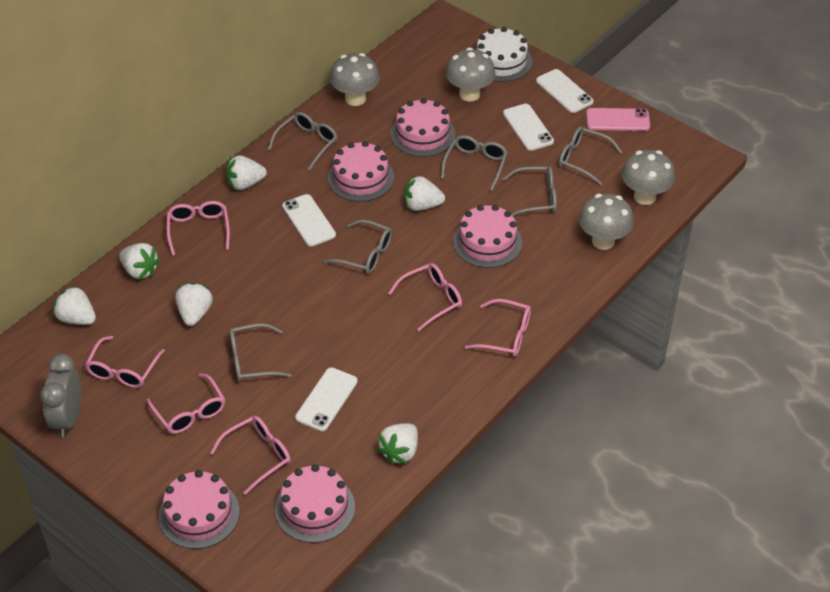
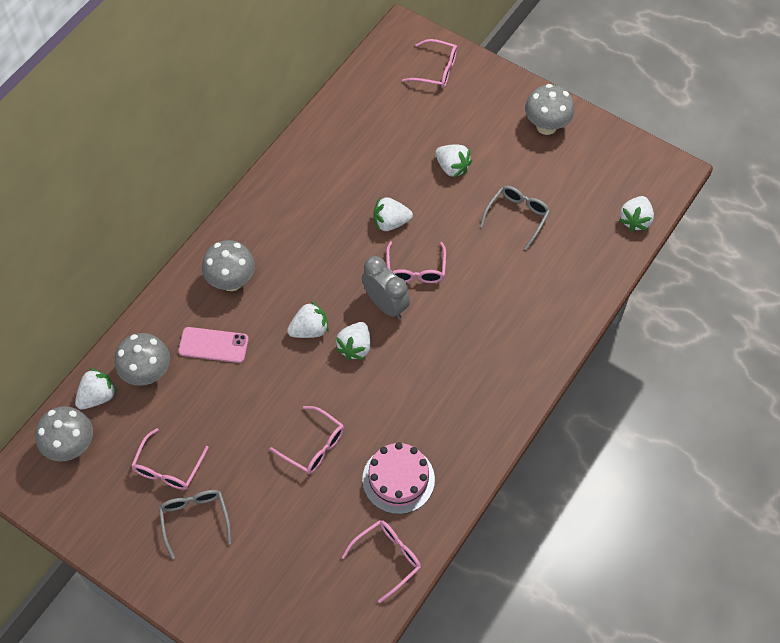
grey glasses: 6 -> 2
pink cake: 5 -> 1
pink glasses: 6 -> 5
white cake: 1 -> 0
white phone: 4 -> 0

